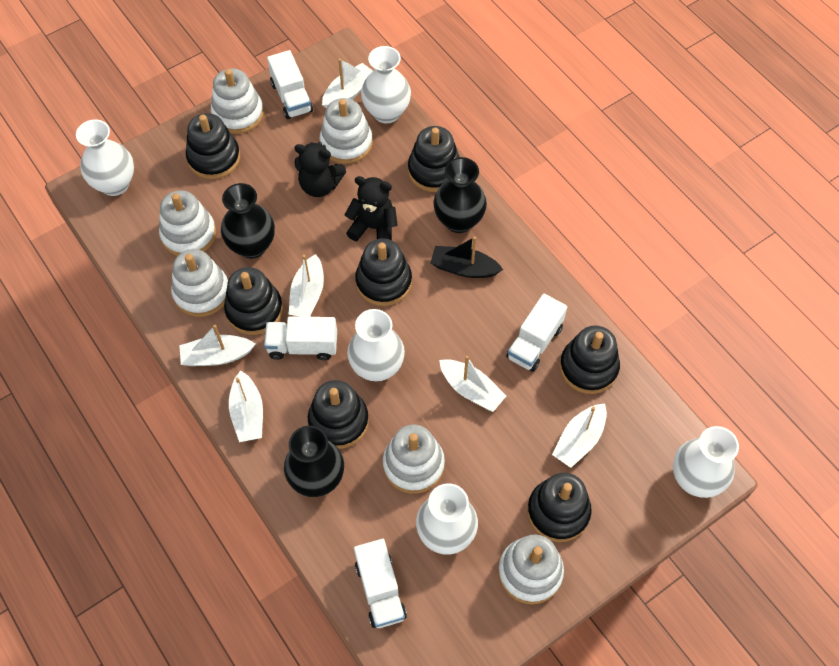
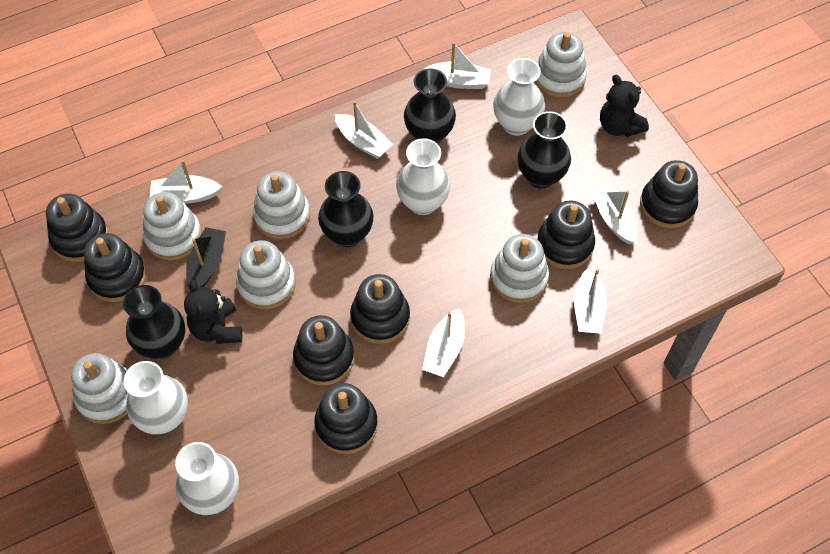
black vase: 3 -> 4
white truck: 4 -> 0
white vase: 5 -> 4

